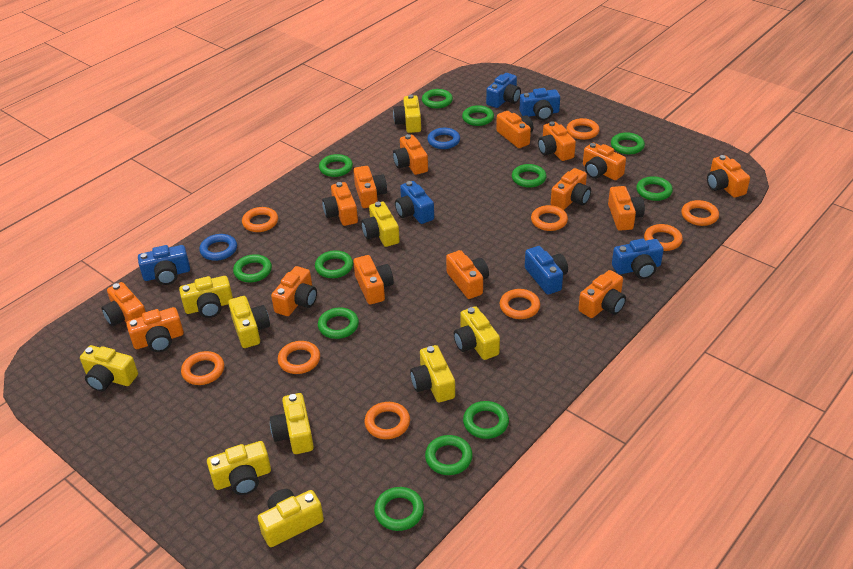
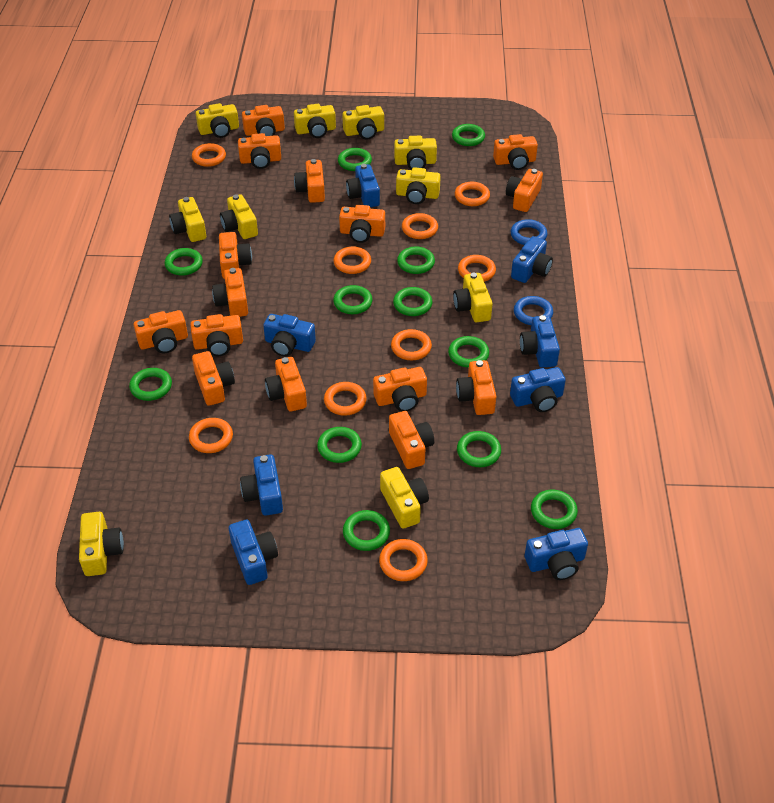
blue camera: 6 -> 8

